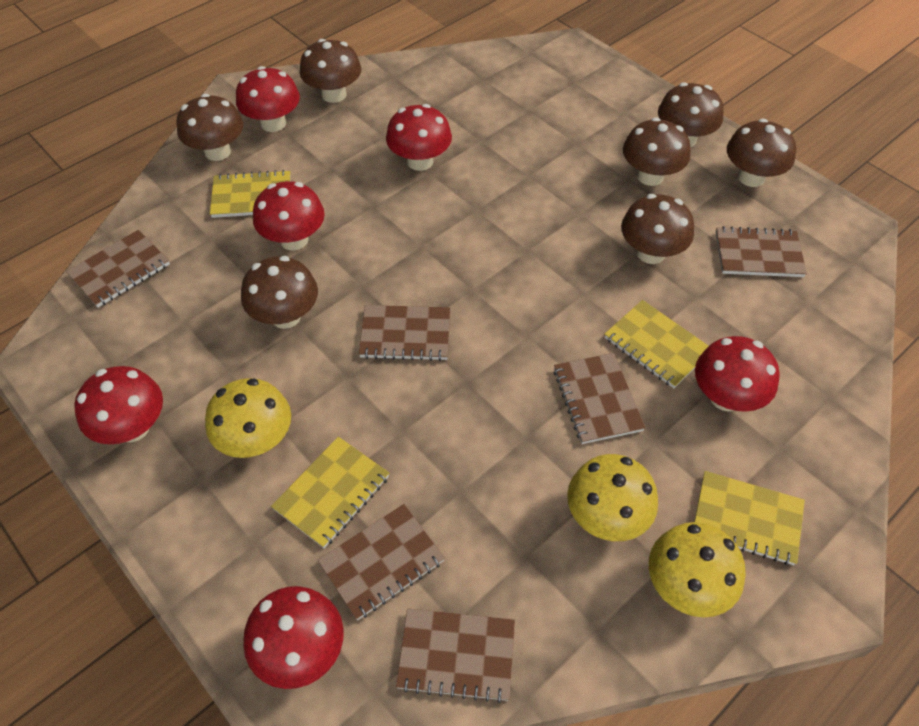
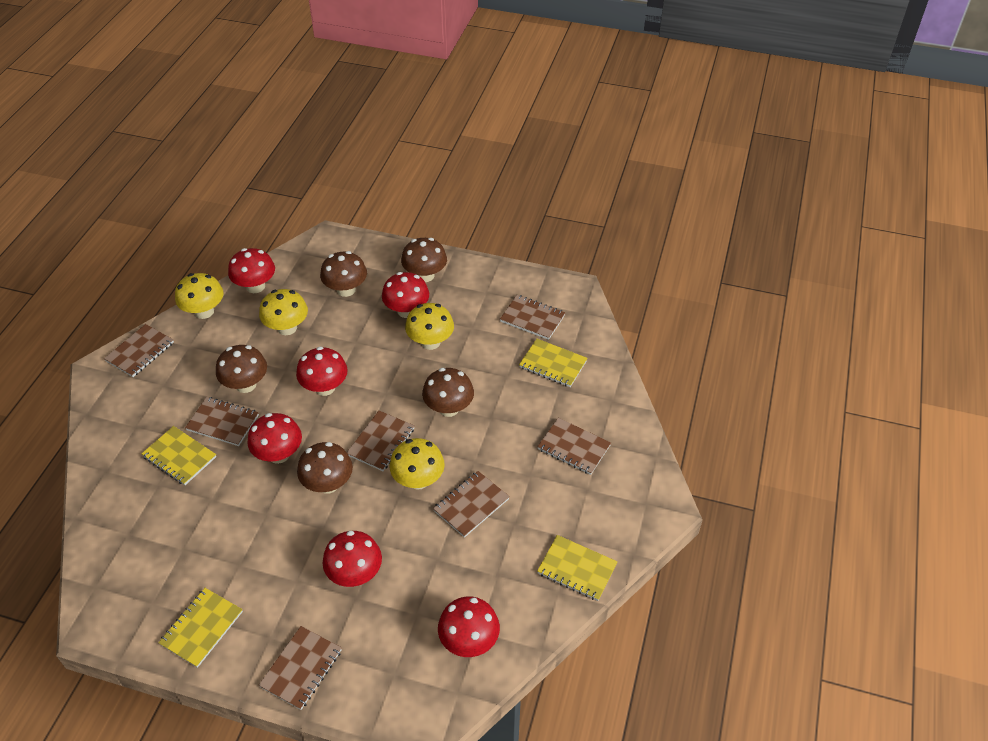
brown mushroom: 7 -> 5
brown notebook: 6 -> 7
yellow mushroom: 3 -> 4

